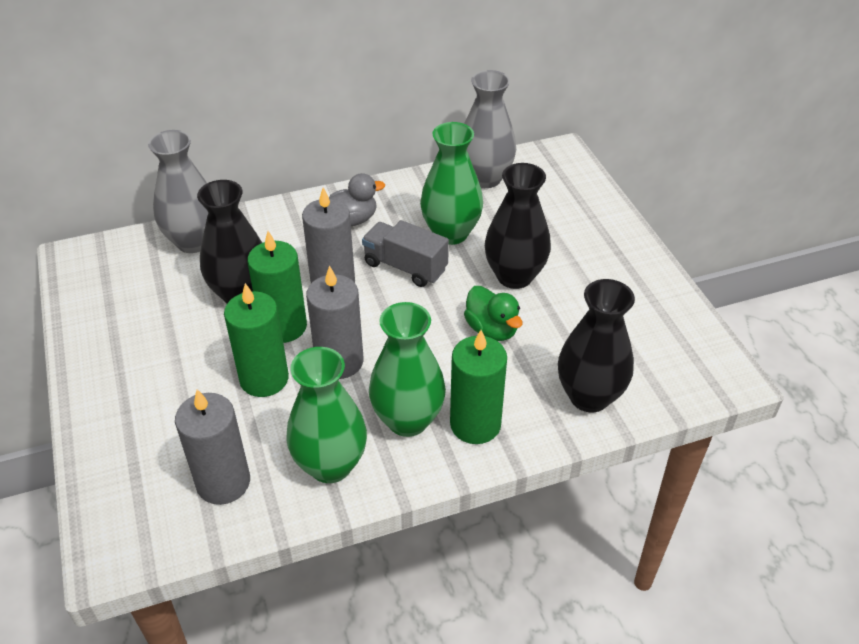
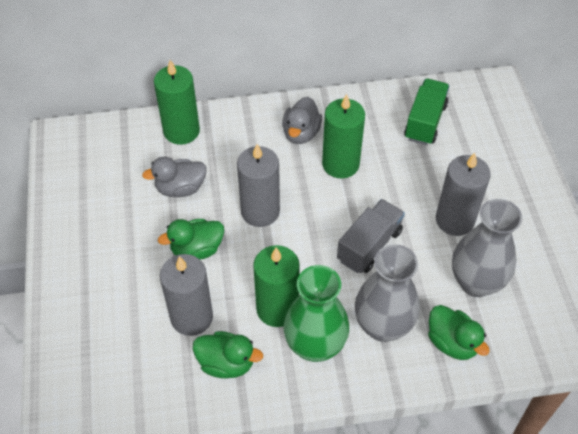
black vase: 3 -> 0
green duck: 1 -> 3
green truck: 0 -> 1
green vase: 3 -> 1
grey duck: 1 -> 2

